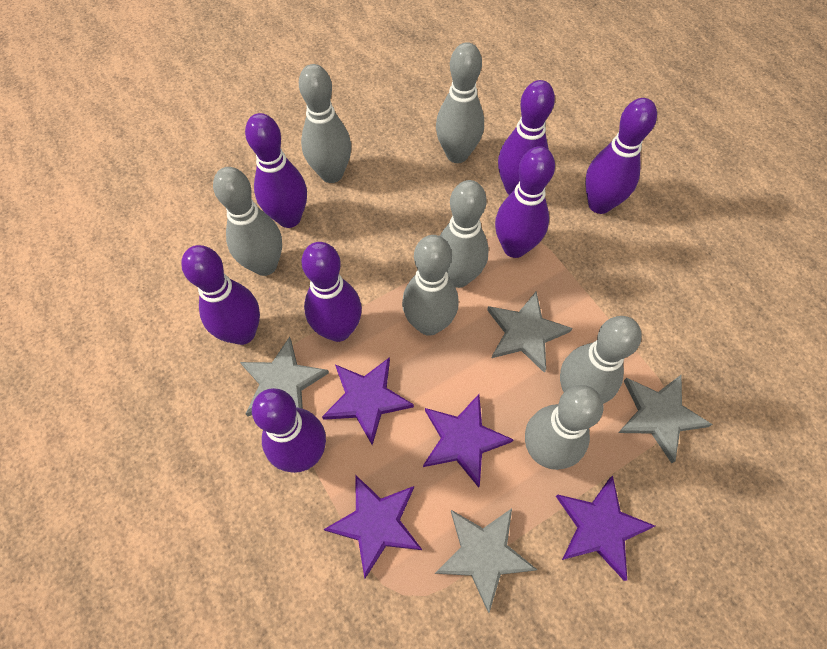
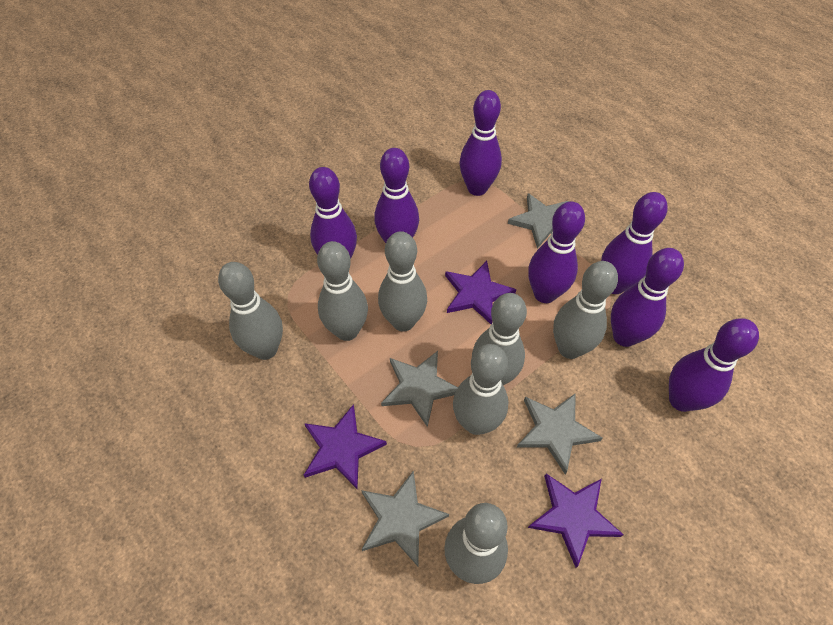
purple star: 4 -> 3

